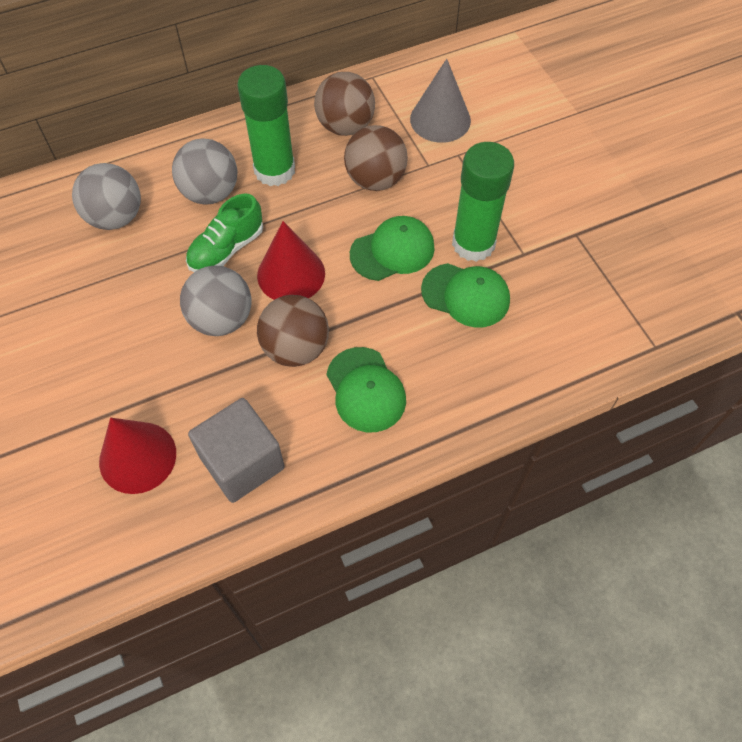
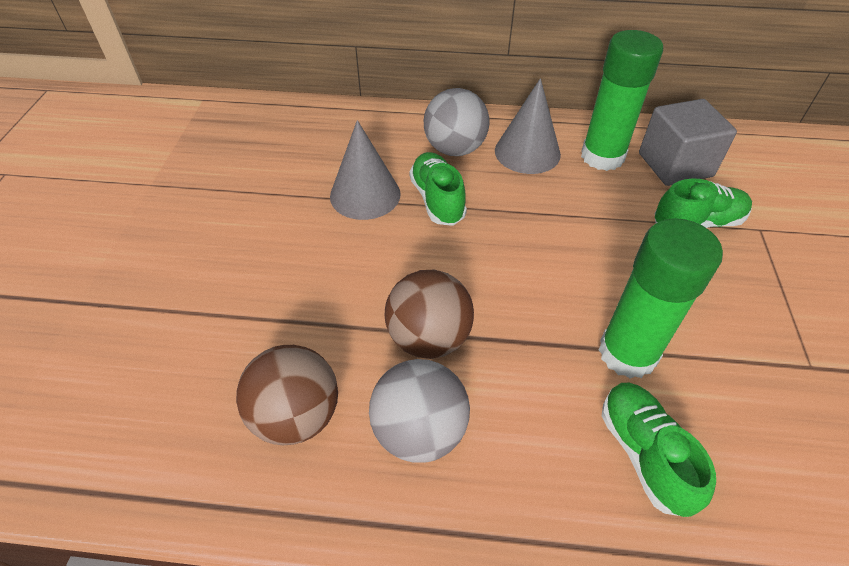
brown ball: 3 -> 2
green cap: 3 -> 0
green shoe: 1 -> 3
grey ball: 3 -> 2
grey cone: 1 -> 2
red cone: 2 -> 0

